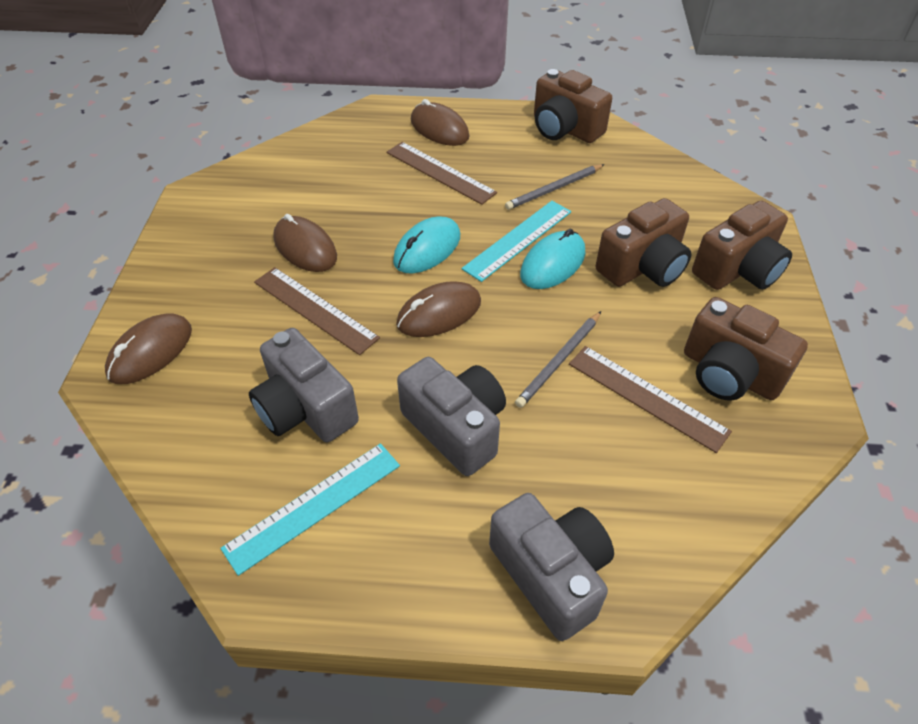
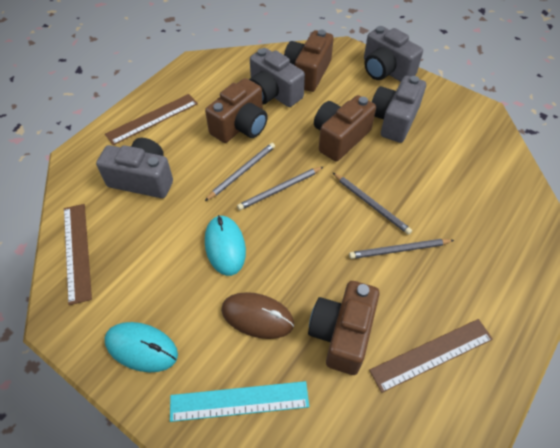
brown mouse: 4 -> 1
grey camera: 3 -> 4
grey pencil: 2 -> 4
turquoise ruler: 2 -> 1

